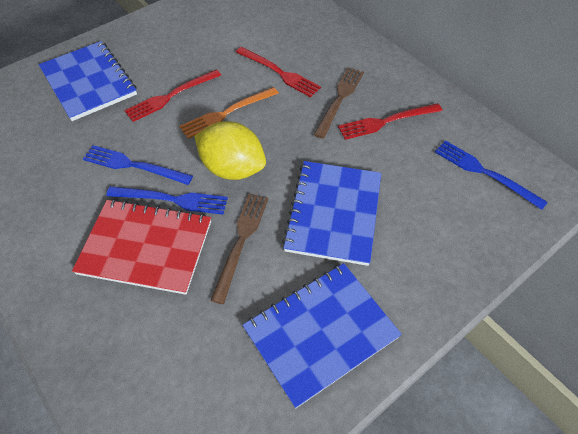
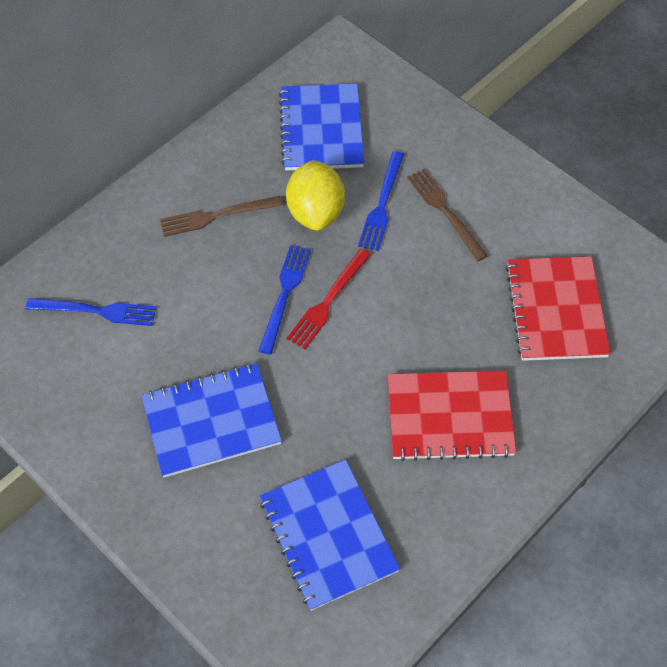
orange fork: 1 -> 0
red fork: 3 -> 1
red notebook: 1 -> 2

